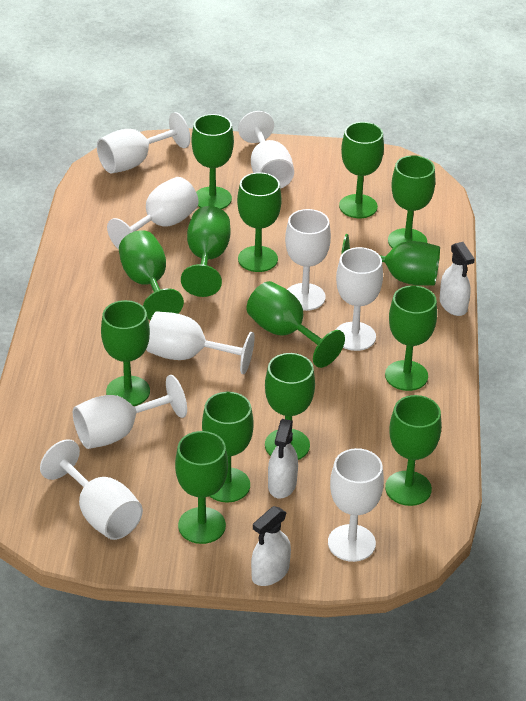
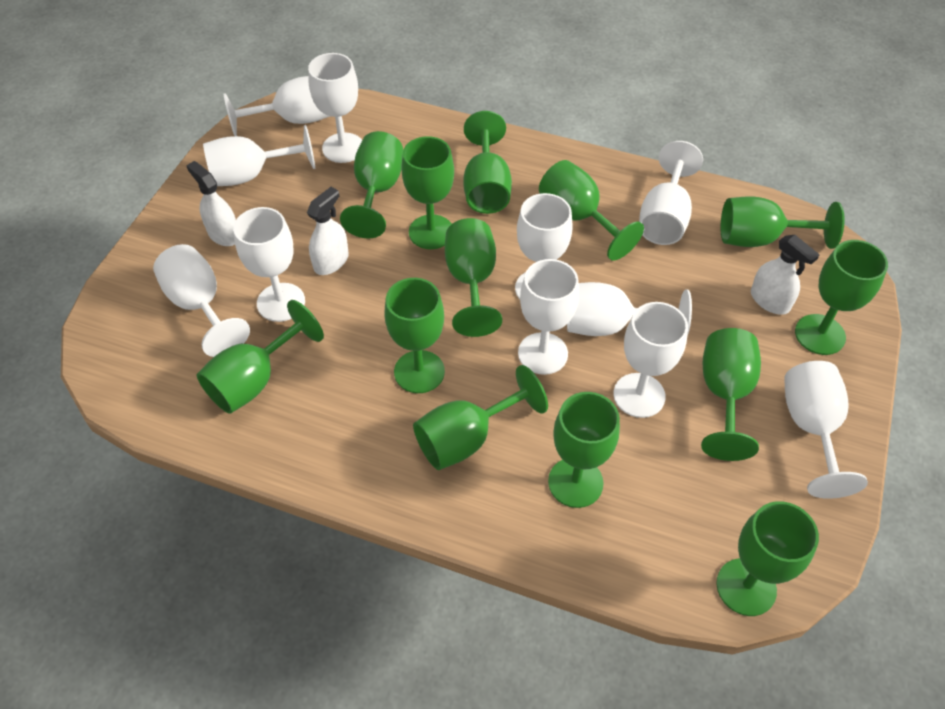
green goblet: 14 -> 13
white goblet: 9 -> 11

